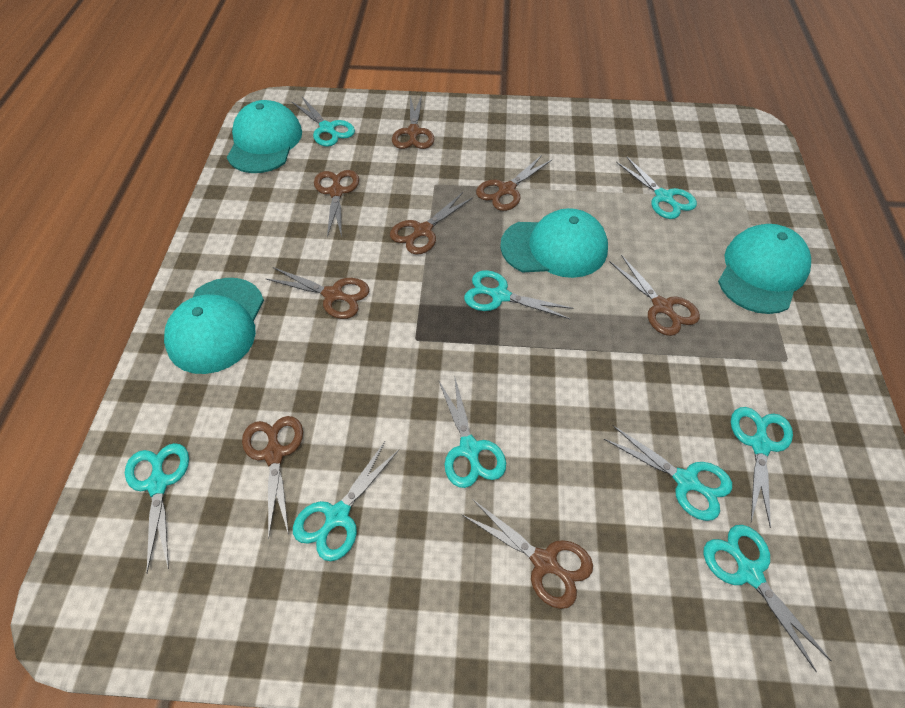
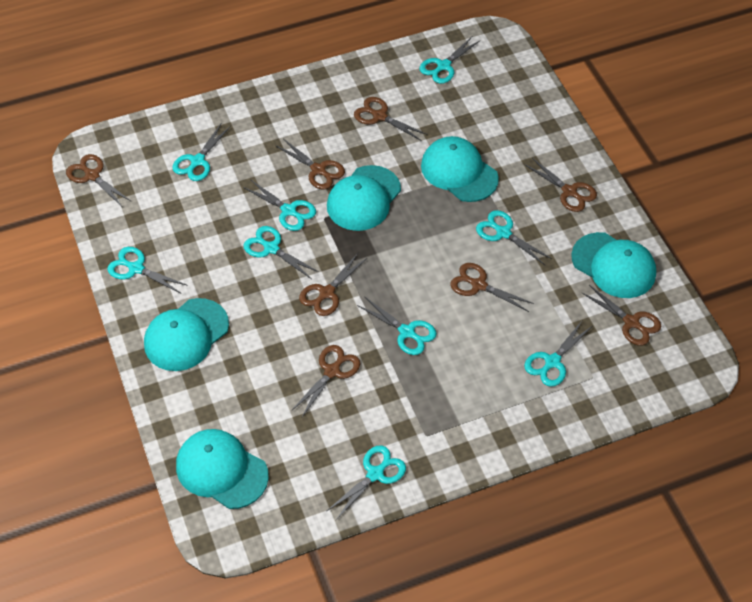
turquoise cap: 4 -> 5

